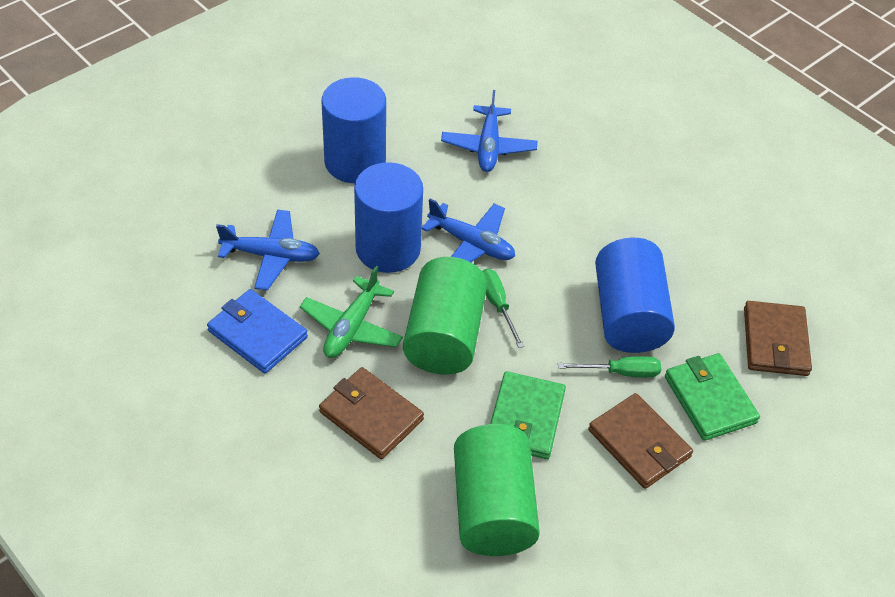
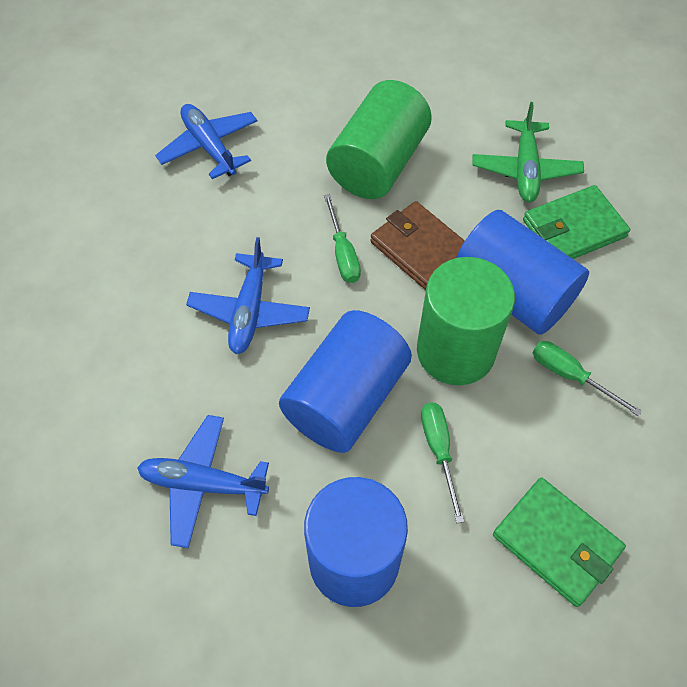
blue wallet: 1 -> 0
brown wallet: 3 -> 1
green screwdriver: 2 -> 3

